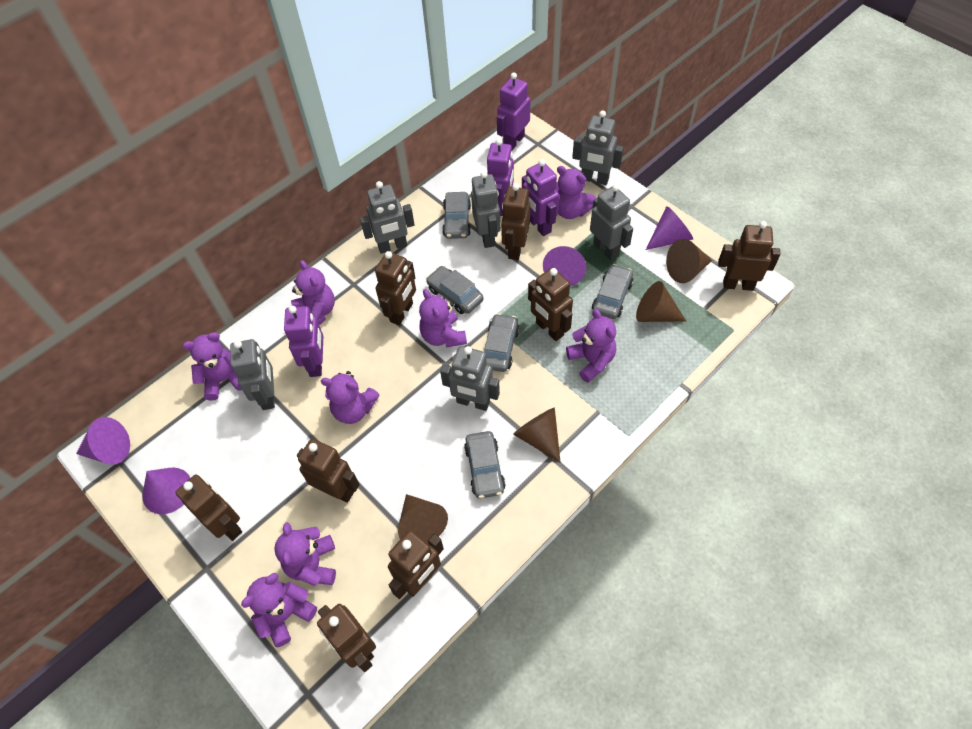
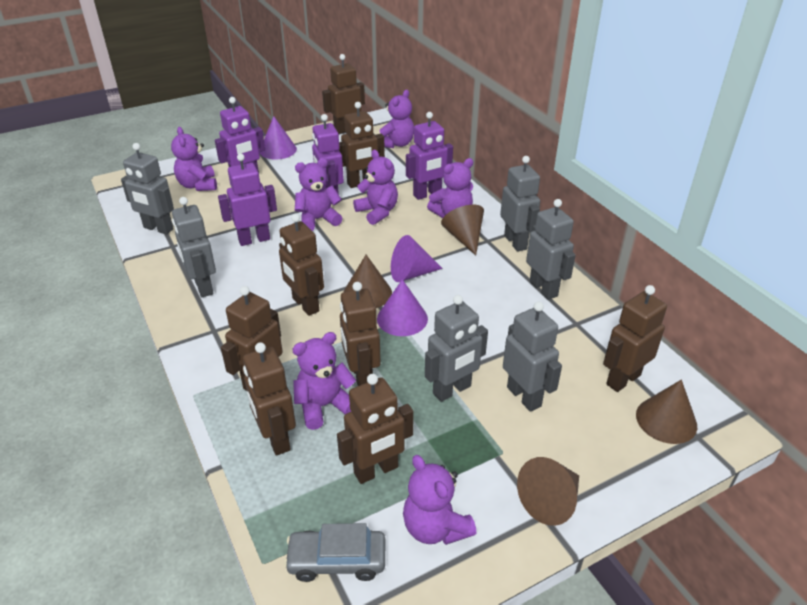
grey car: 5 -> 1
purple cone: 4 -> 3
purple teddy bear: 8 -> 7

